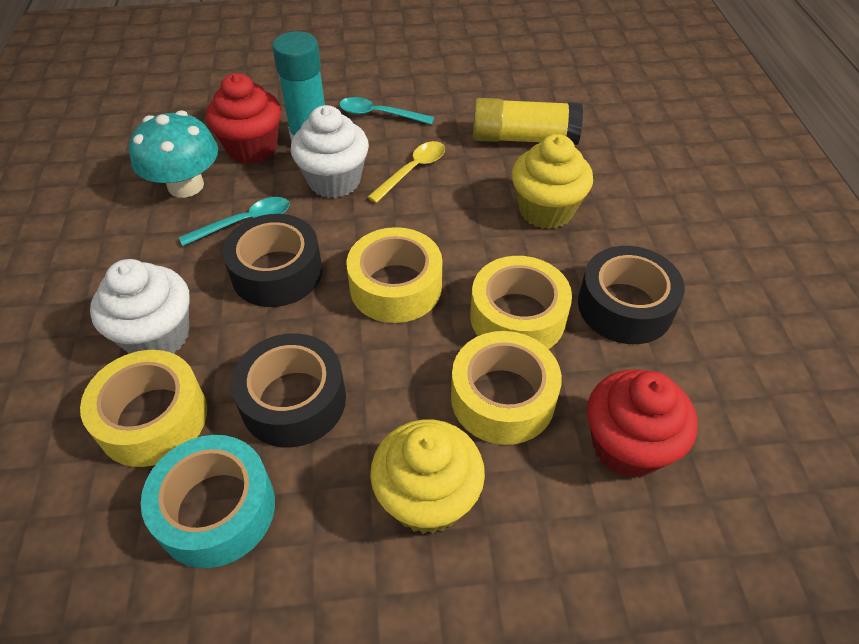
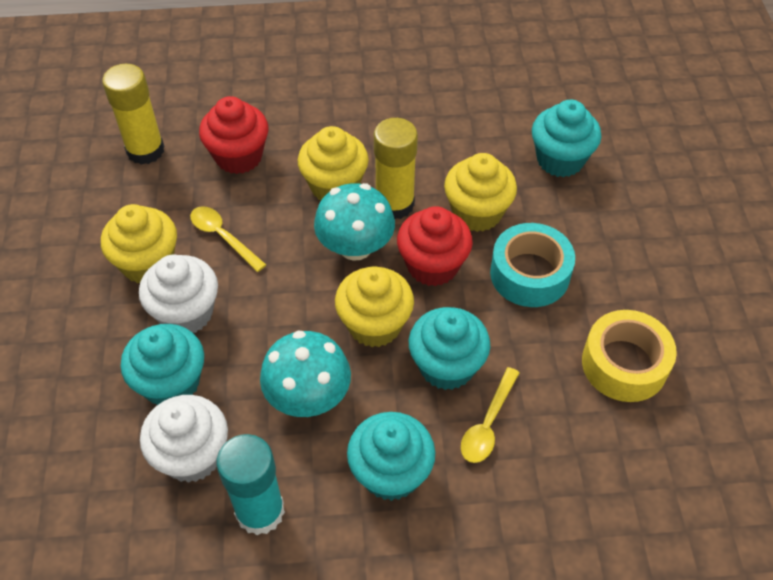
black tape: 3 -> 0
turquoise cupcake: 0 -> 4
turquoise mushroom: 1 -> 2
turquoise spoon: 2 -> 0
yellow cupcake: 2 -> 4
yellow glue stick: 1 -> 2
yellow spoon: 1 -> 2
yellow tape: 4 -> 1

